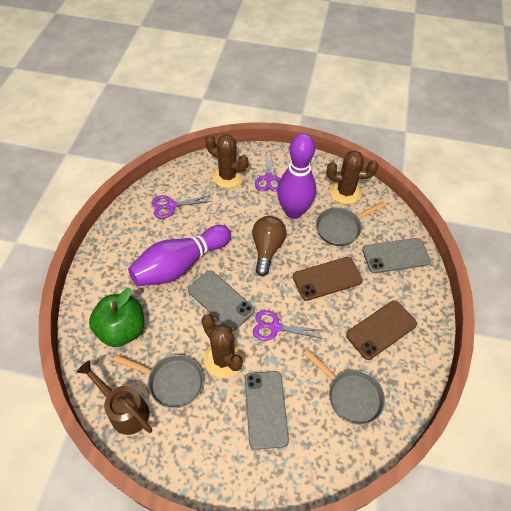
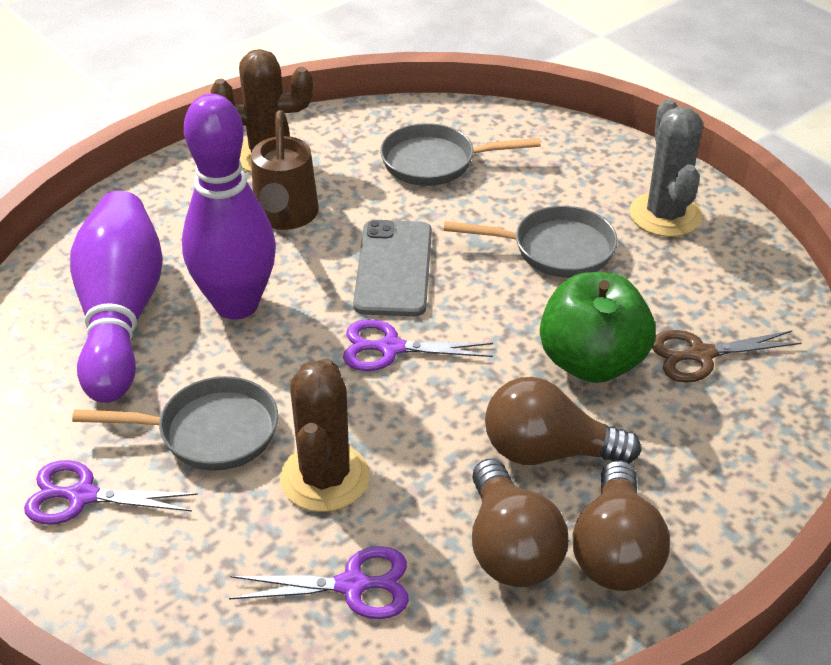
brown cactus: 3 -> 2
brown light bulb: 1 -> 3
brown phone: 2 -> 0
brown scissors: 0 -> 1
grey cactus: 0 -> 1
grey phone: 3 -> 1

